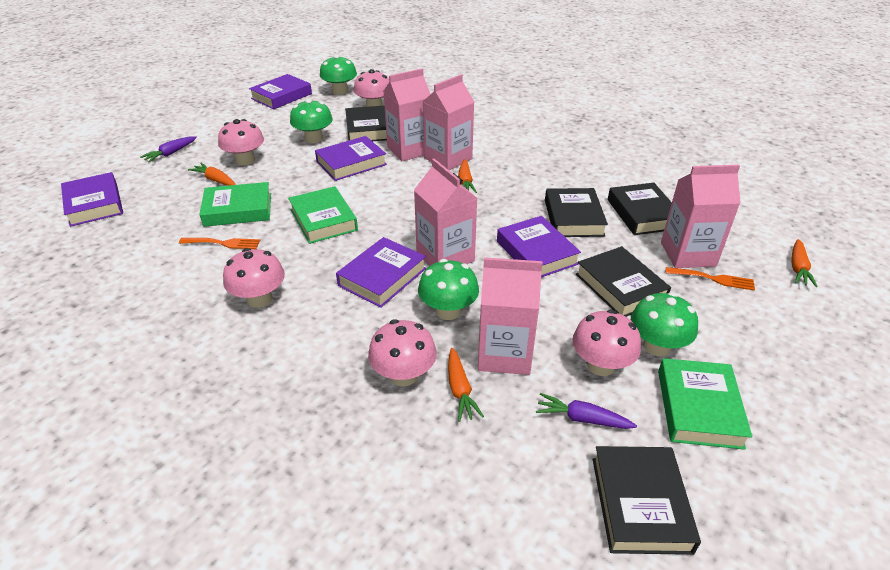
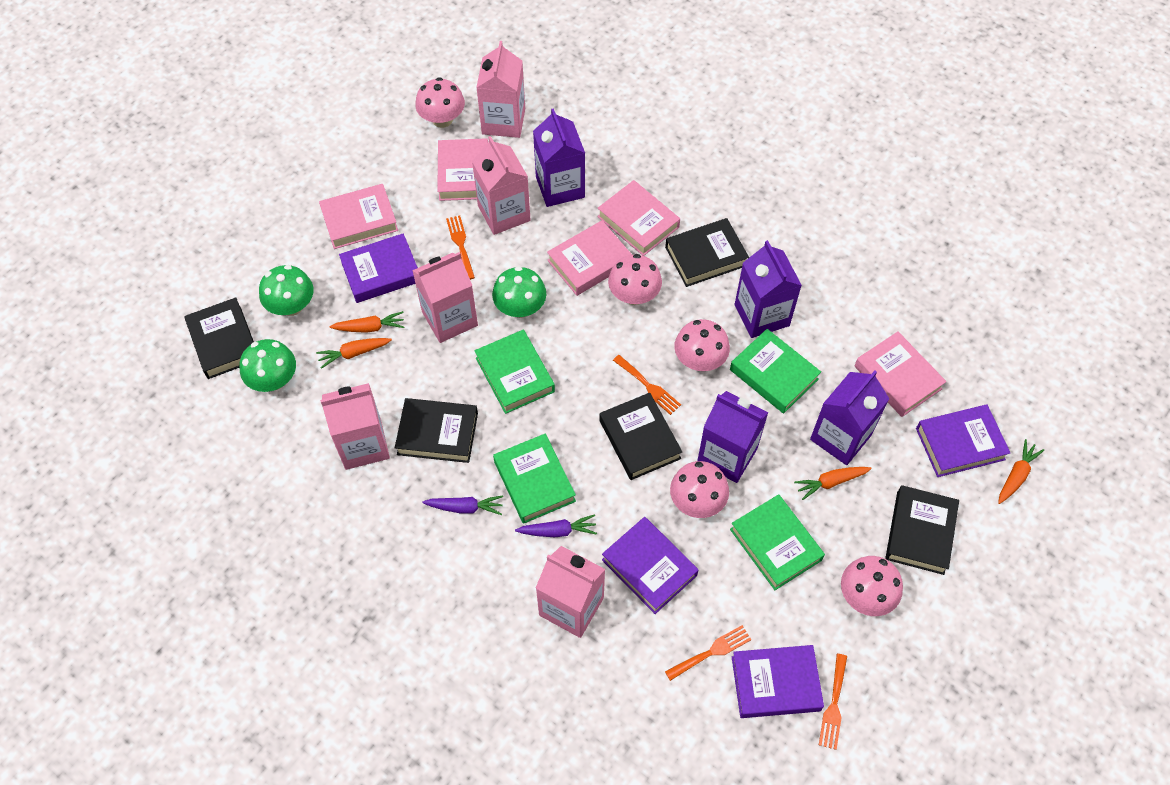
green book: 3 -> 4
green mushroom: 4 -> 3
orange fork: 2 -> 4
pink book: 0 -> 5
purple book: 5 -> 4
purple carton: 0 -> 4

